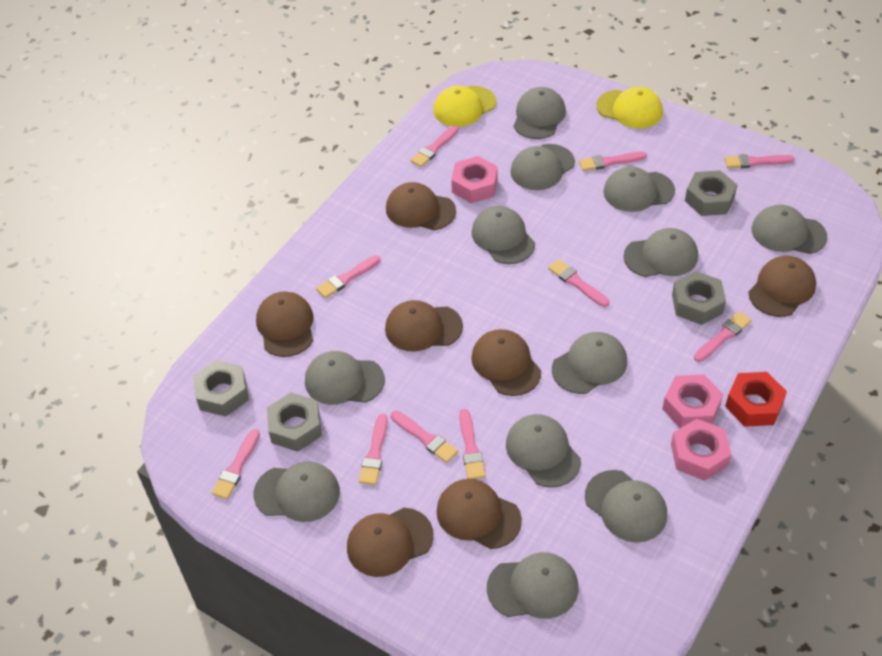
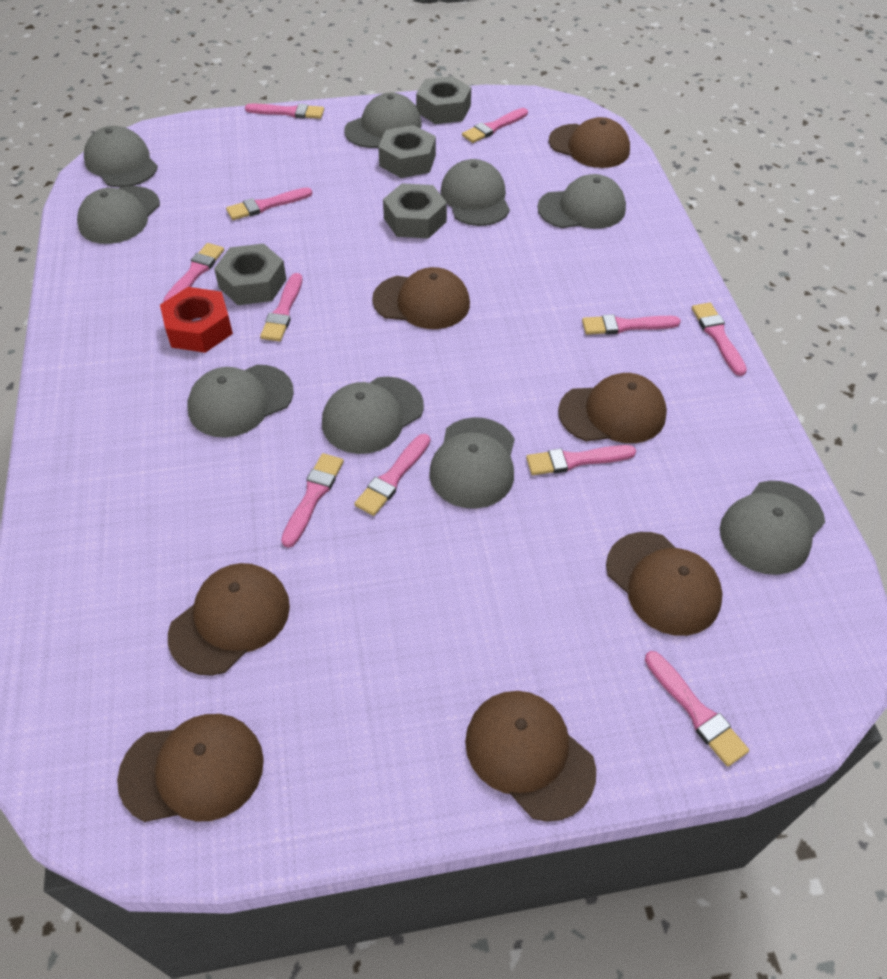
grey cap: 12 -> 9
pink brush: 10 -> 11
pink nut: 3 -> 0
yellow cap: 2 -> 0

